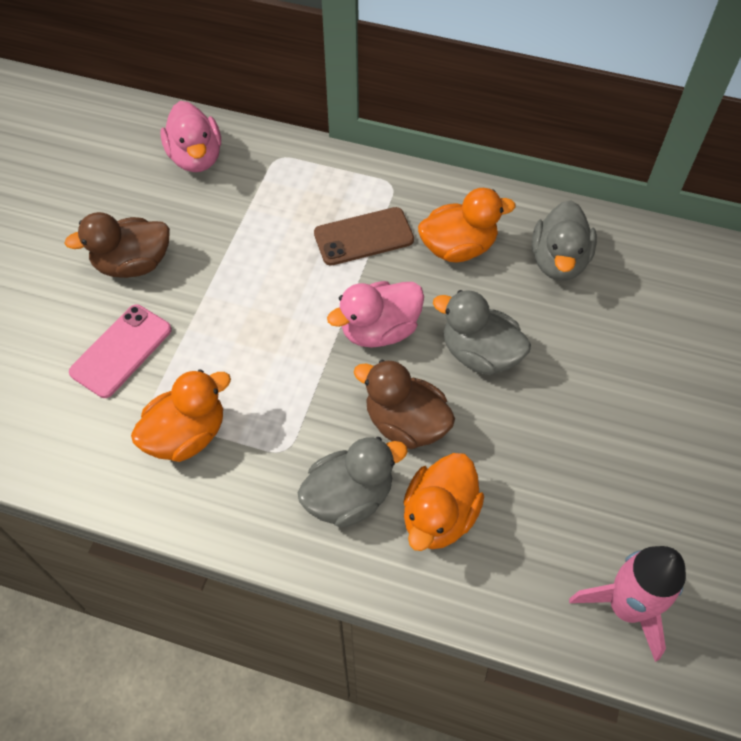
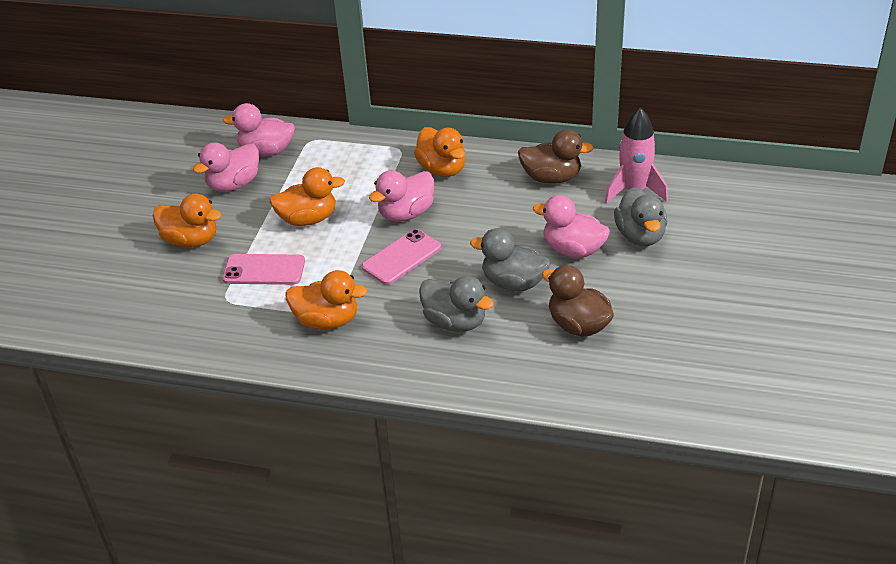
brown phone: 1 -> 0
orange duck: 3 -> 4
pink duck: 2 -> 4
pink phone: 1 -> 2

